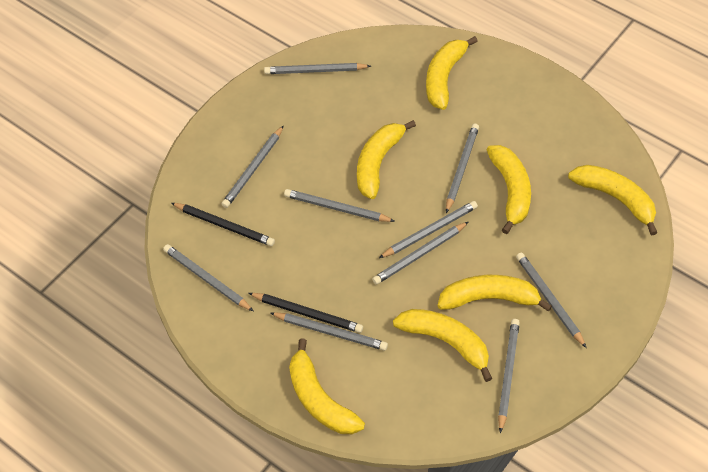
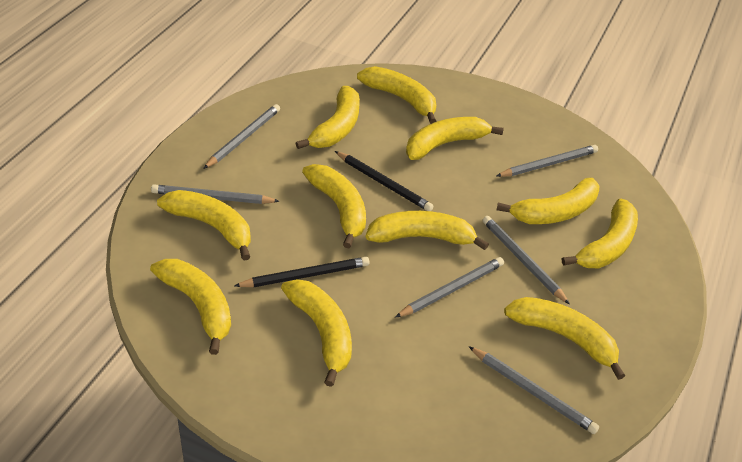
grey pencil: 10 -> 6
yellow banana: 7 -> 11

